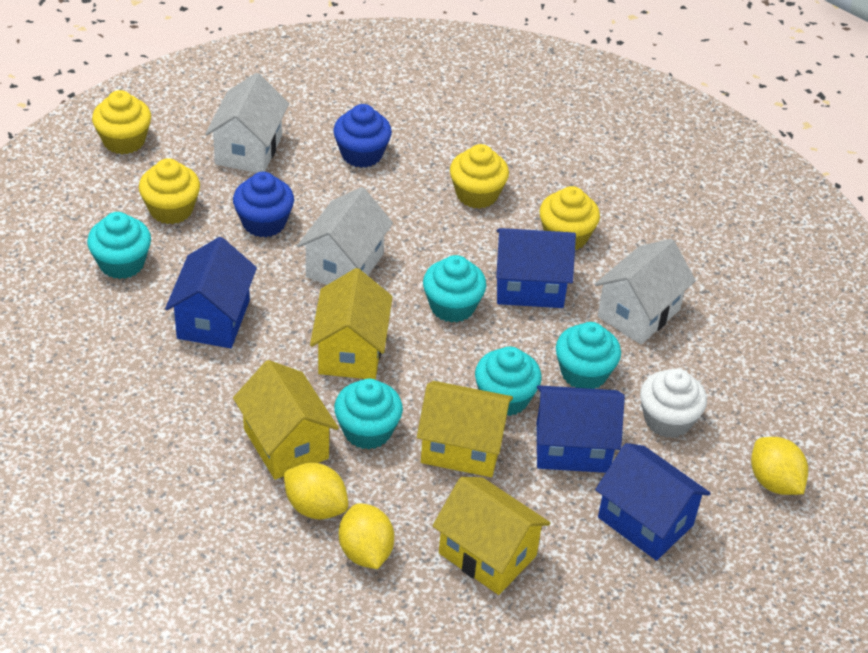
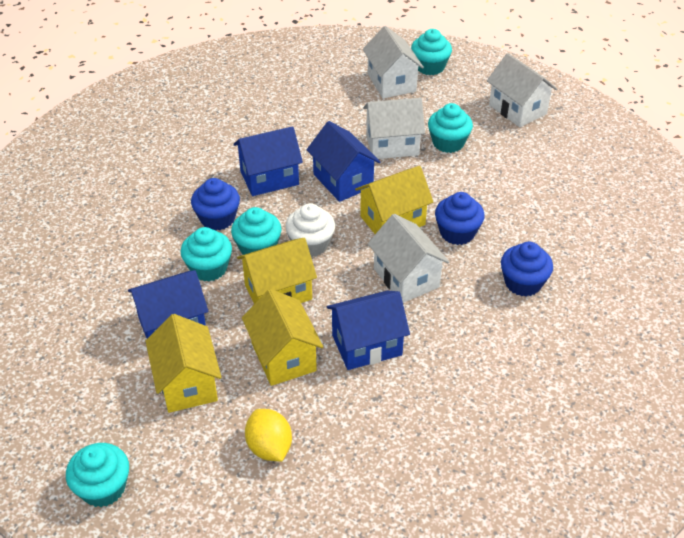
blue cupcake: 2 -> 3
white house: 3 -> 4
yellow cupcake: 4 -> 0
yellow lemon: 3 -> 1

